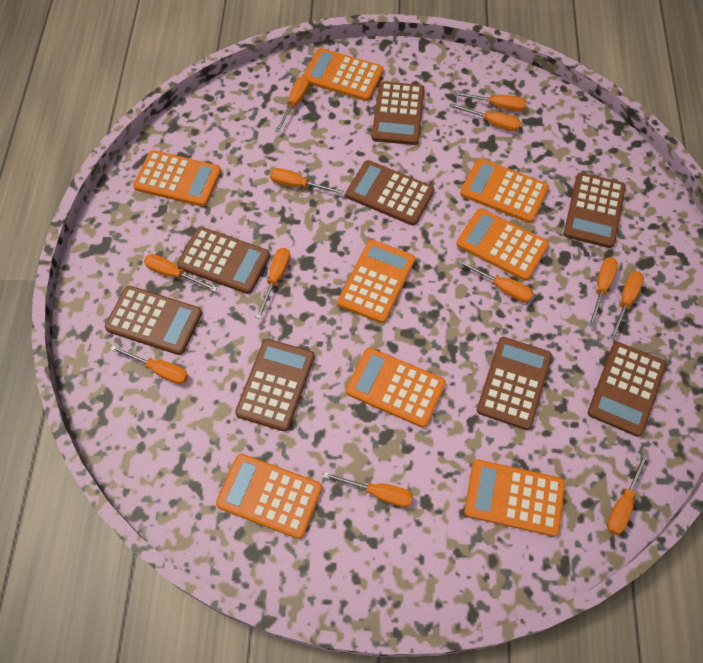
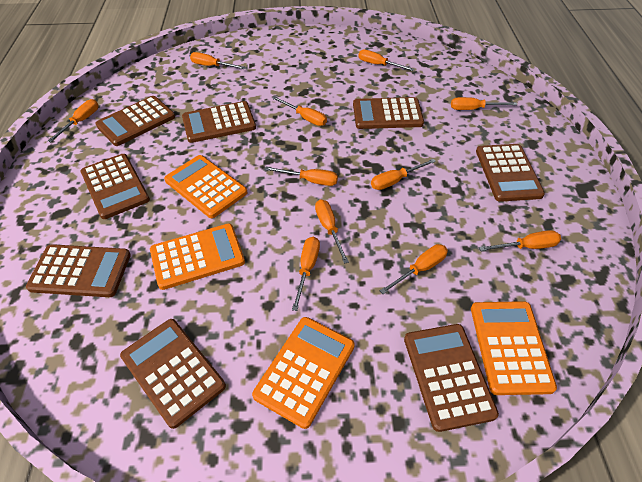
orange calculator: 8 -> 4
orange screwdriver: 12 -> 11

